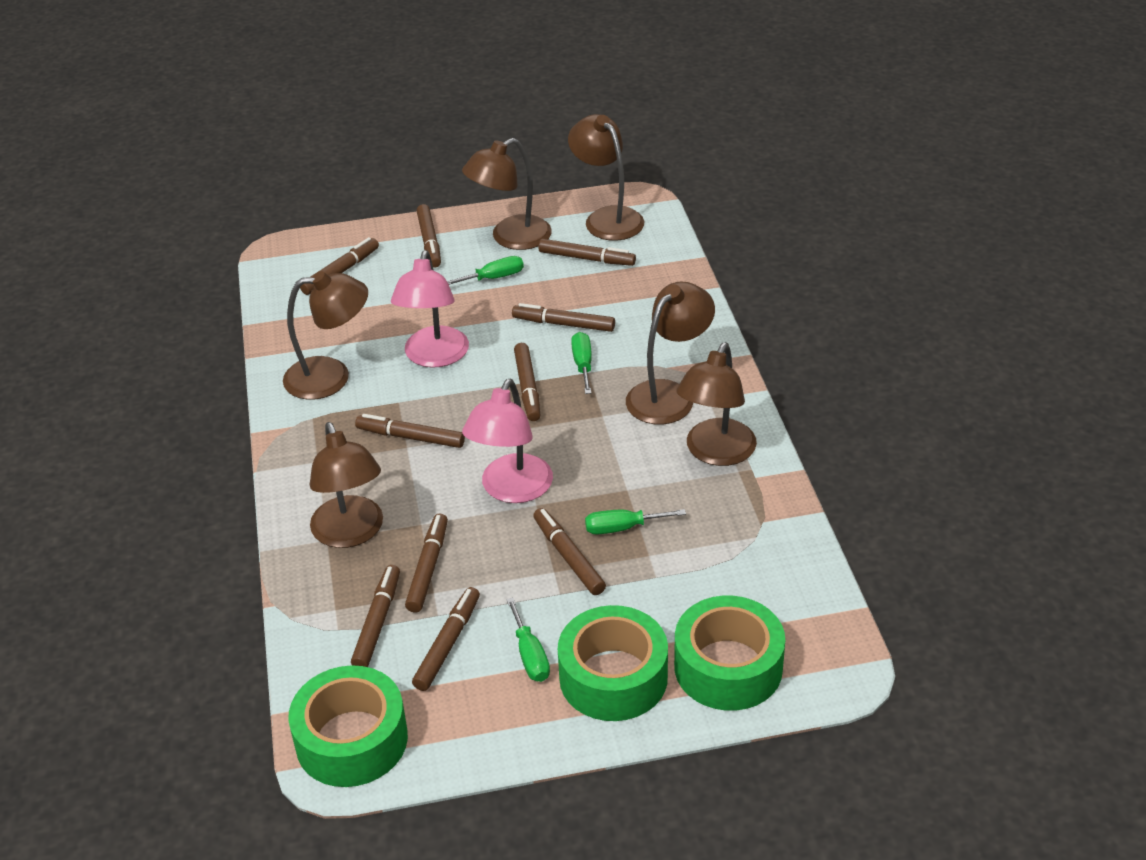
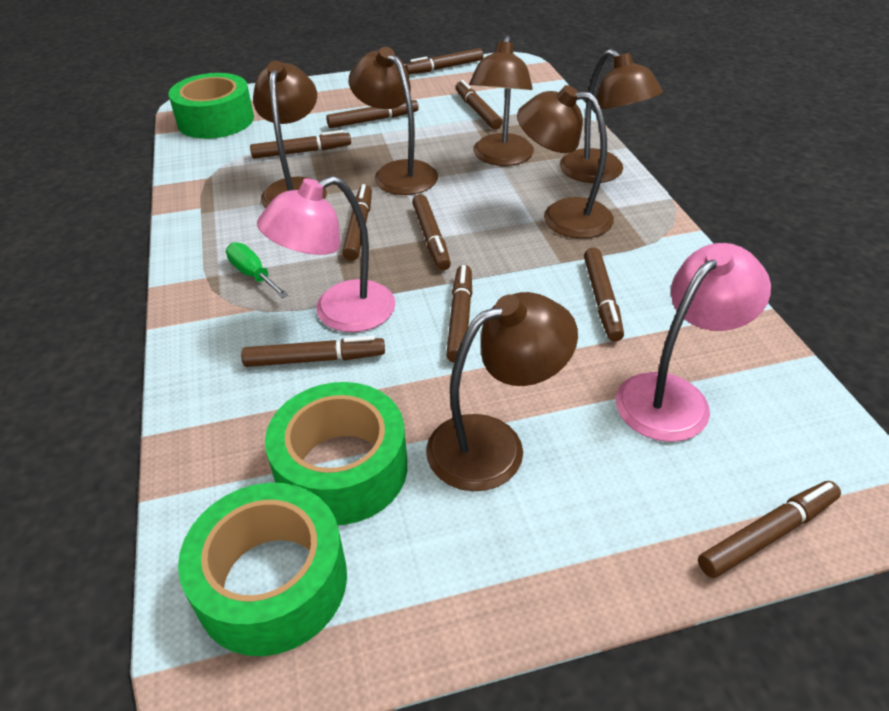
green screwdriver: 4 -> 1

